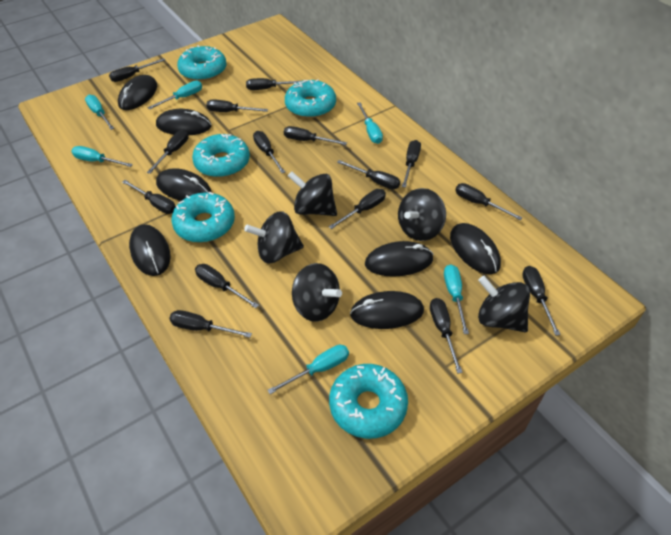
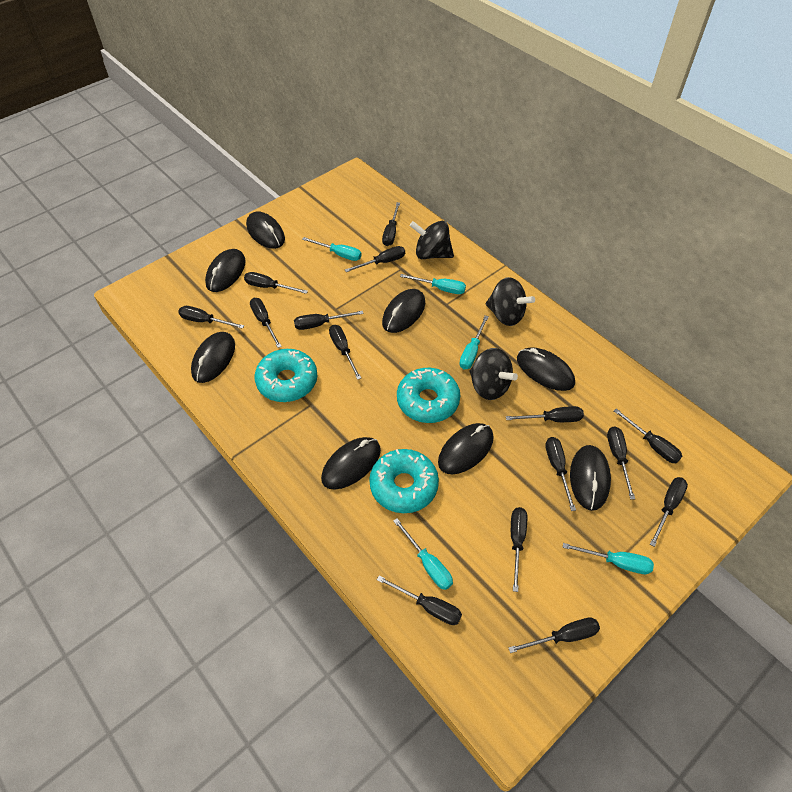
black mouse: 7 -> 8
black spinning top: 5 -> 3
turquoise donut: 5 -> 3
turquoise screwdriver: 6 -> 5

